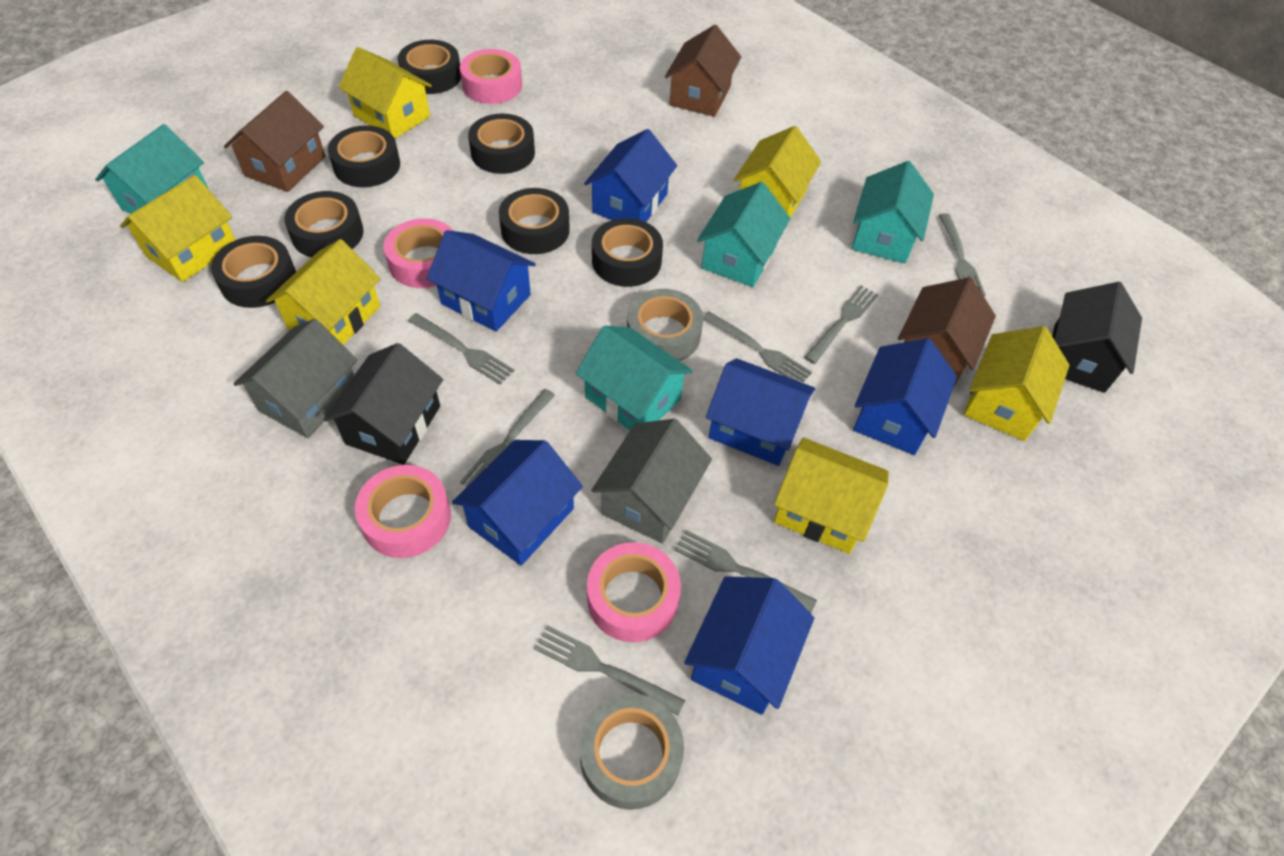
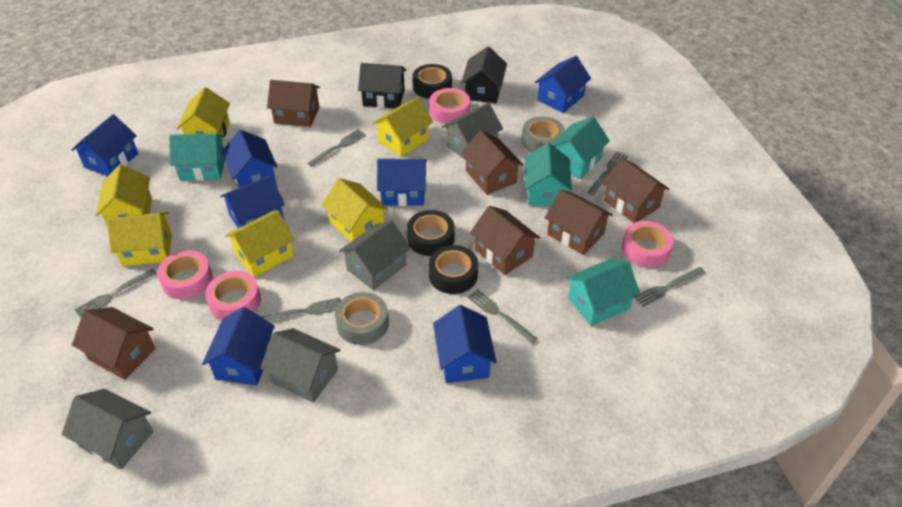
black tape: 7 -> 3
blue house: 6 -> 7
brown house: 3 -> 6
grey fork: 7 -> 6
grey house: 2 -> 4

